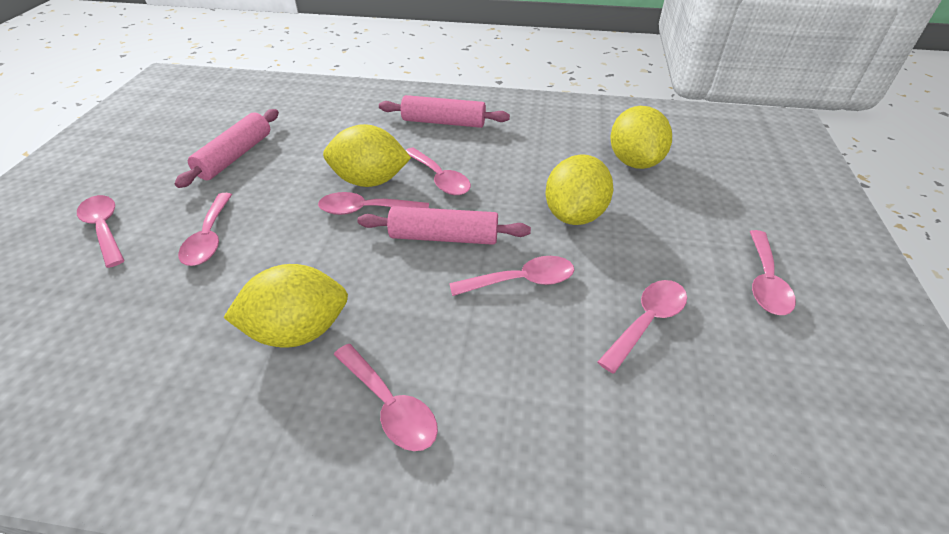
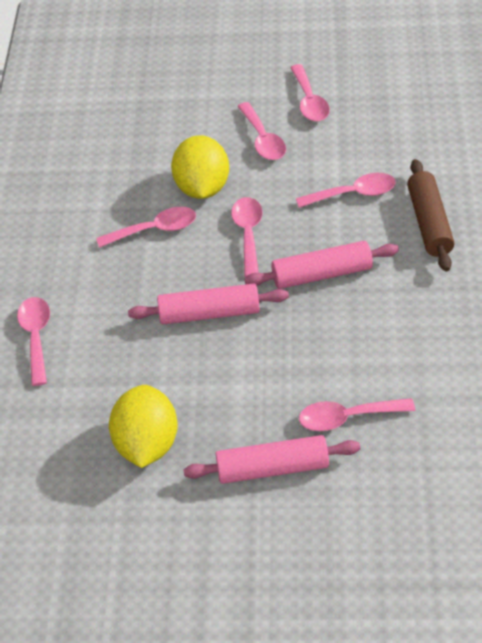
brown rolling pin: 0 -> 1
pink spoon: 8 -> 7
yellow lemon: 4 -> 2

